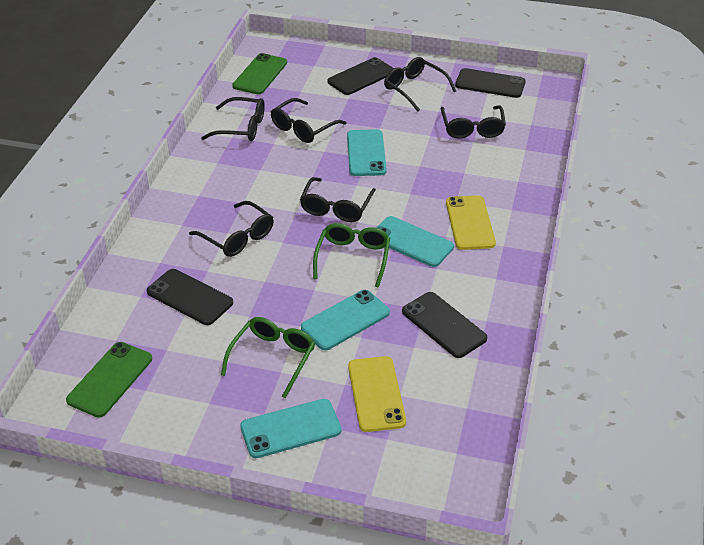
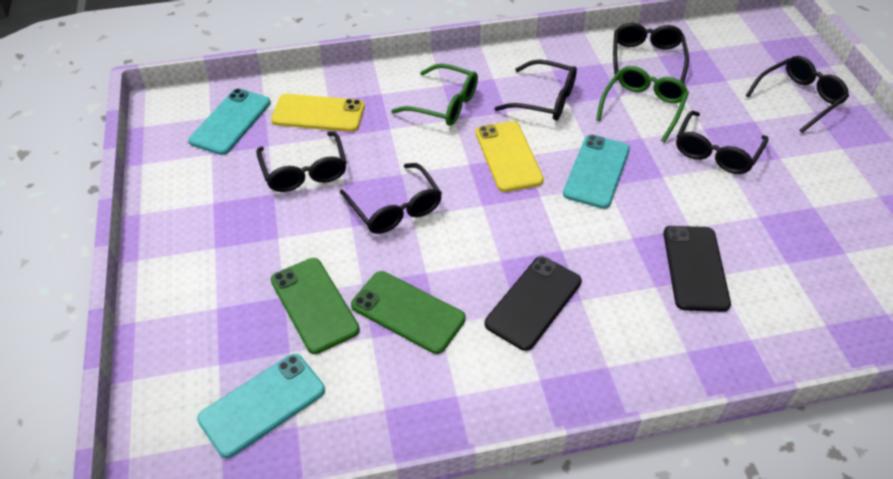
black phone: 4 -> 2
turquoise phone: 4 -> 3

